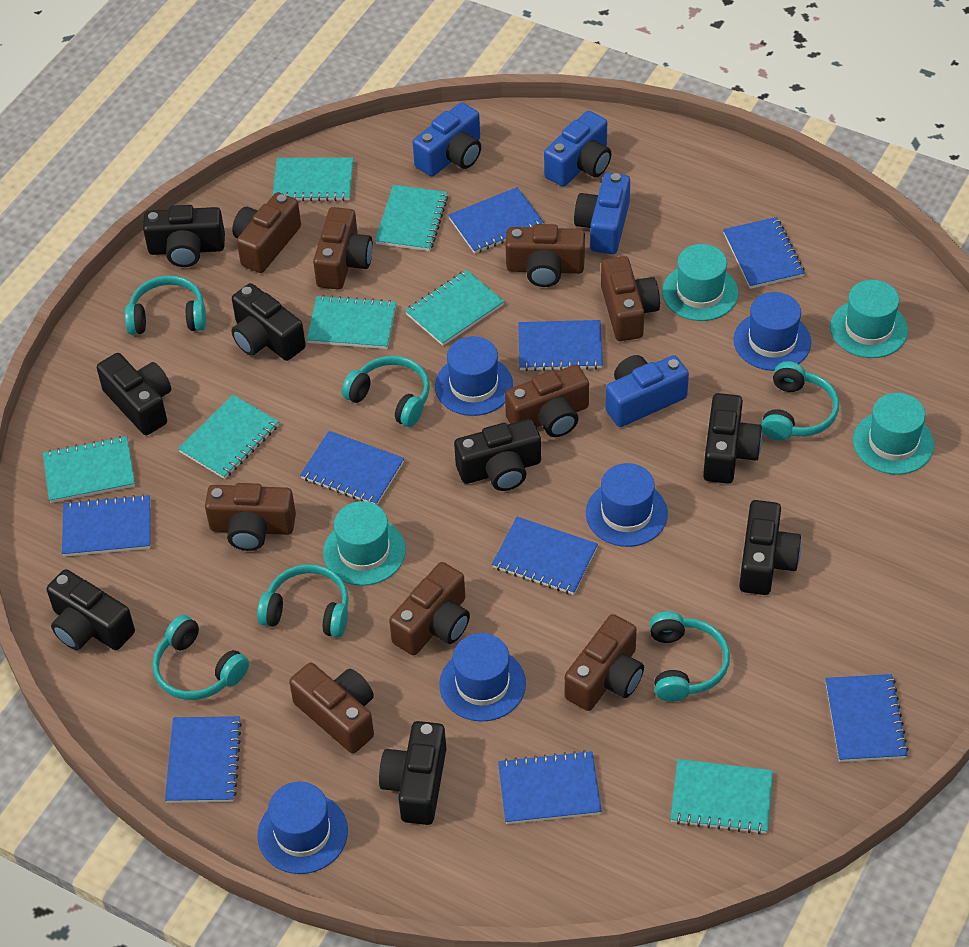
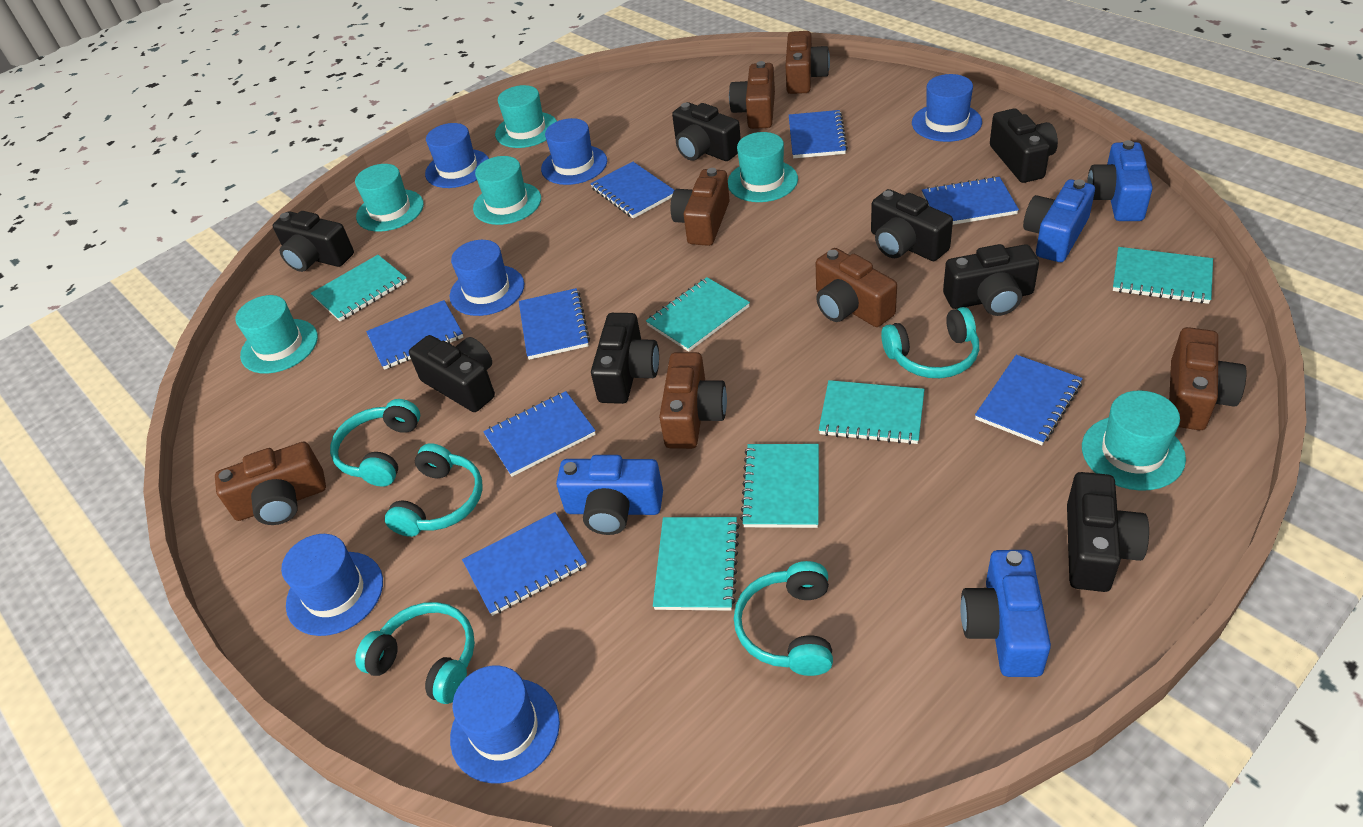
blue hat: 5 -> 6
blue notebook: 9 -> 8
brown camera: 9 -> 7
turquoise hat: 4 -> 6
turquoise headphones: 6 -> 5
turquoise notebook: 7 -> 6

